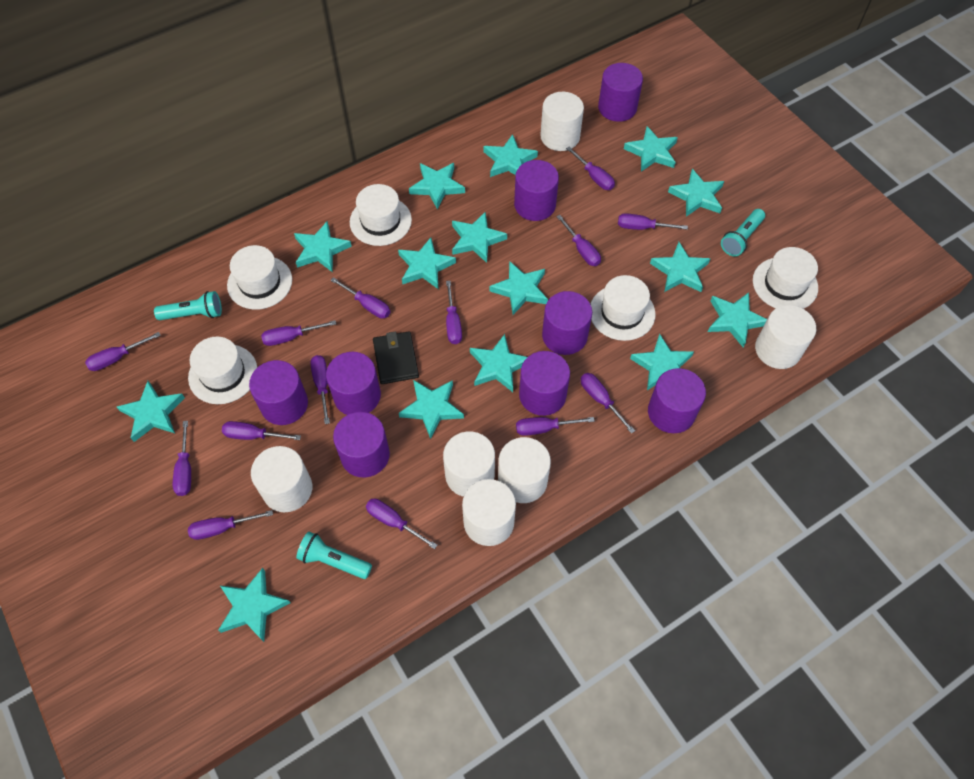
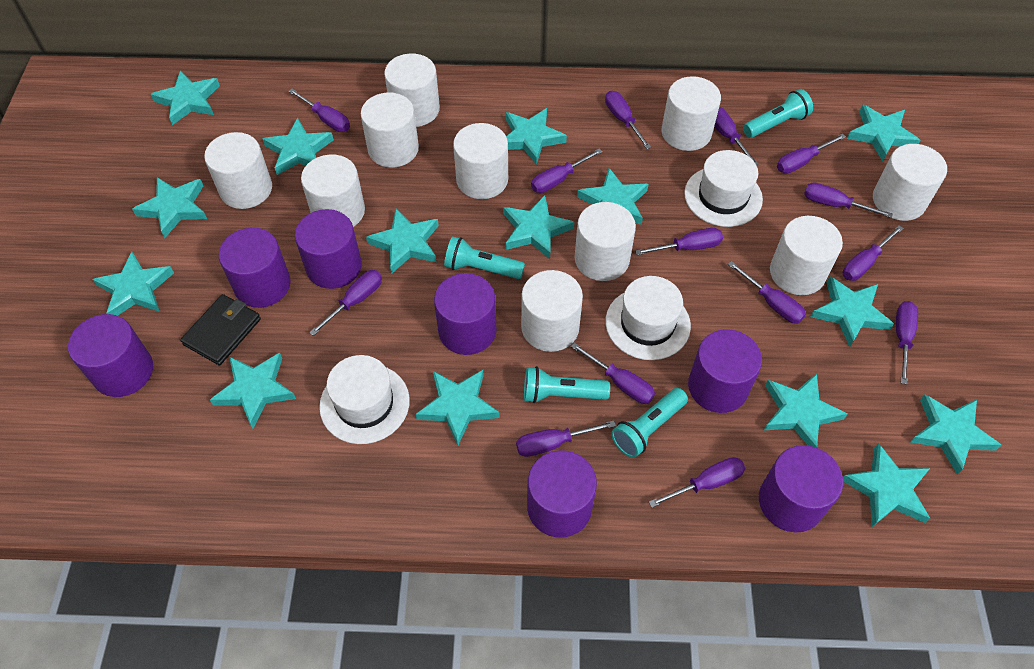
purple cylinder: 8 -> 7
turquoise flashlight: 3 -> 4
white cylinder: 6 -> 10
white hat: 5 -> 3

